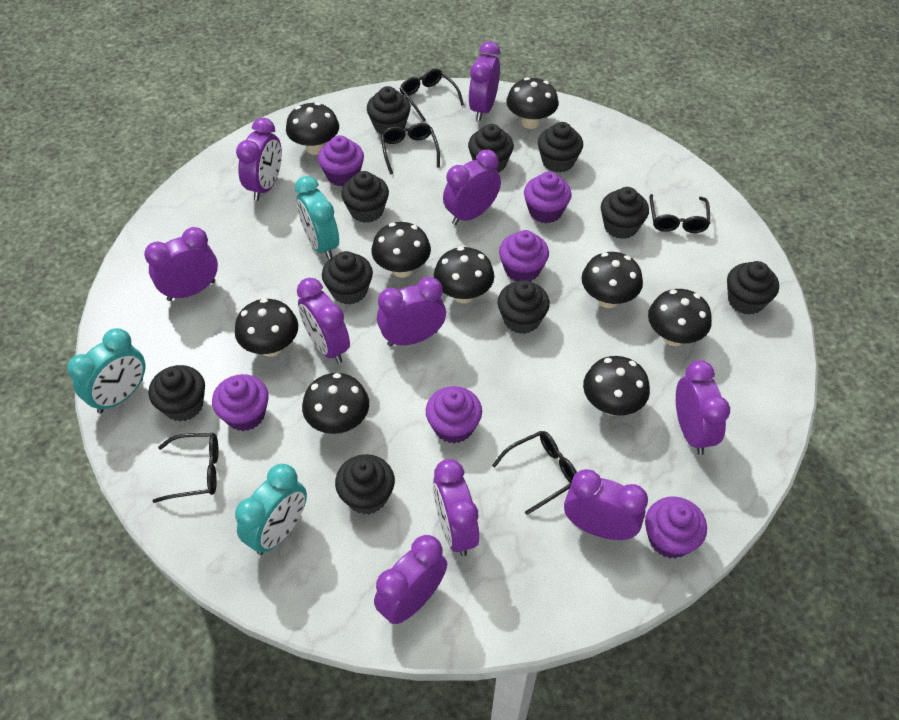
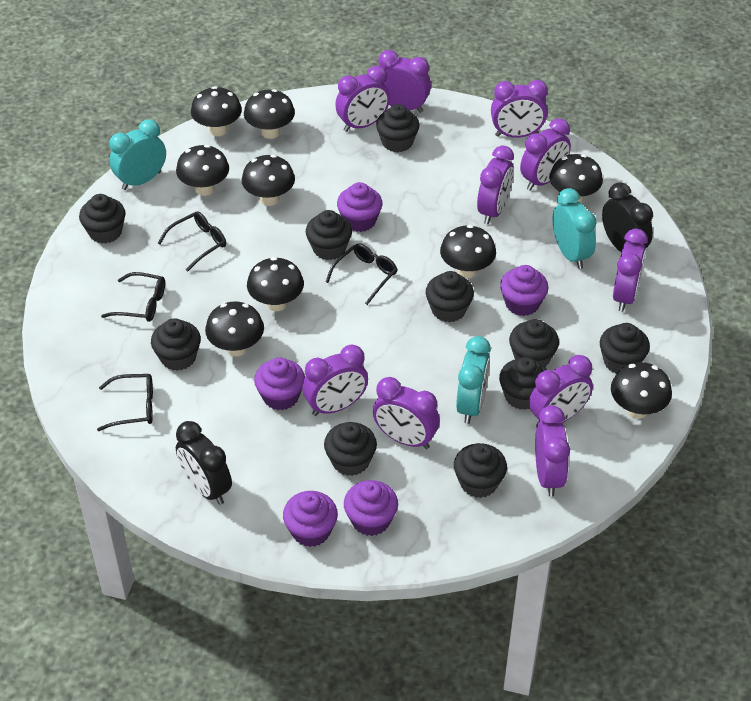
black clock: 0 -> 2
black glasses: 5 -> 4
purple cupcake: 6 -> 5

